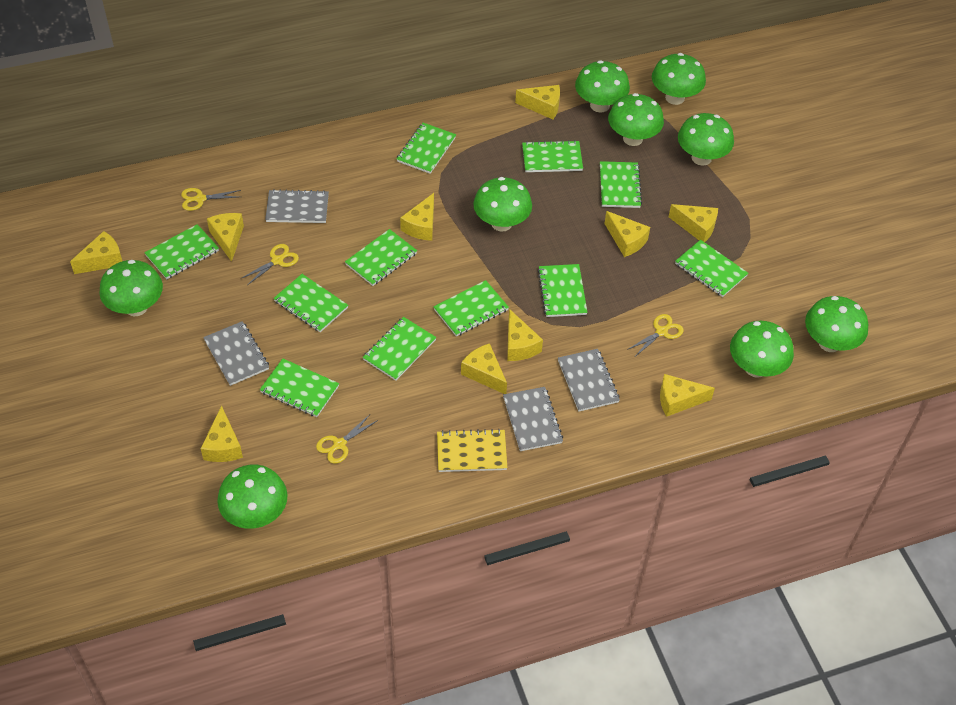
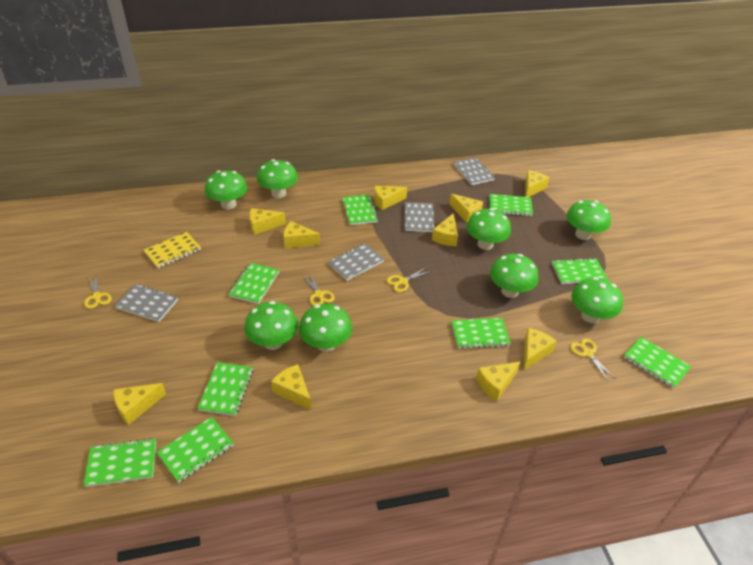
green mushroom: 9 -> 8
green notebook: 11 -> 9

